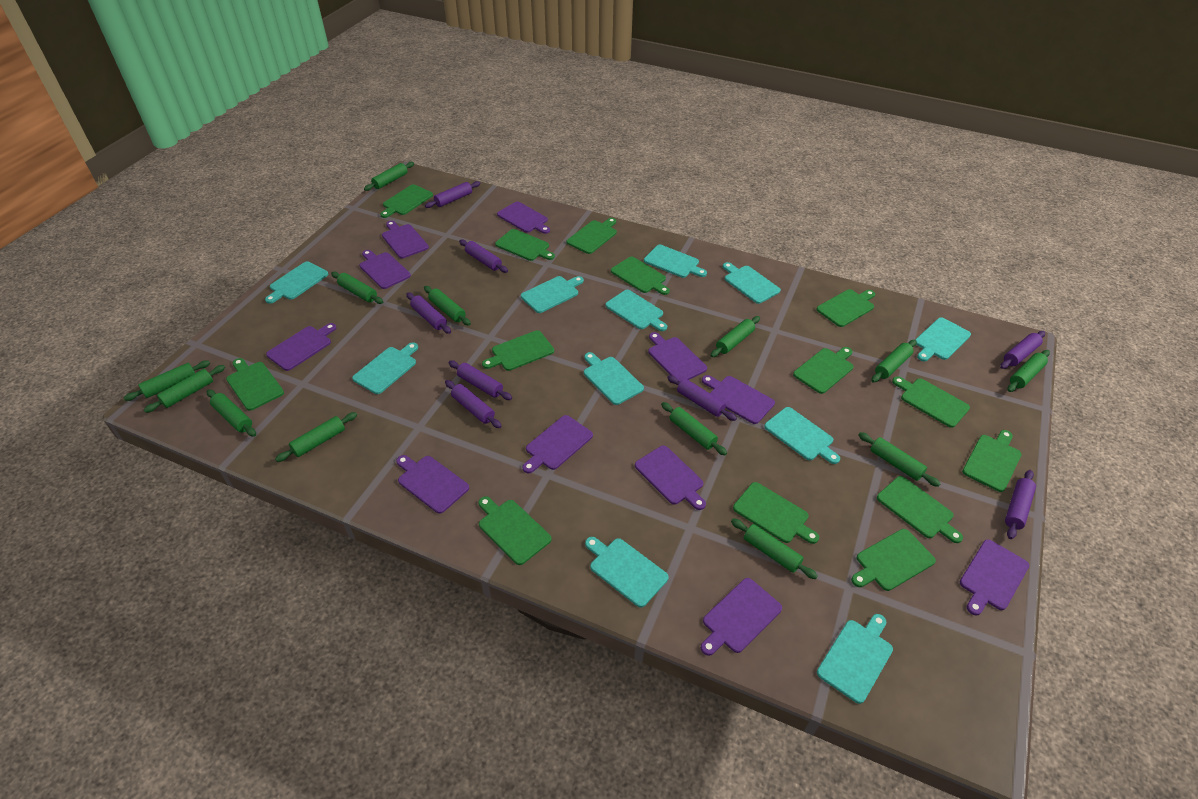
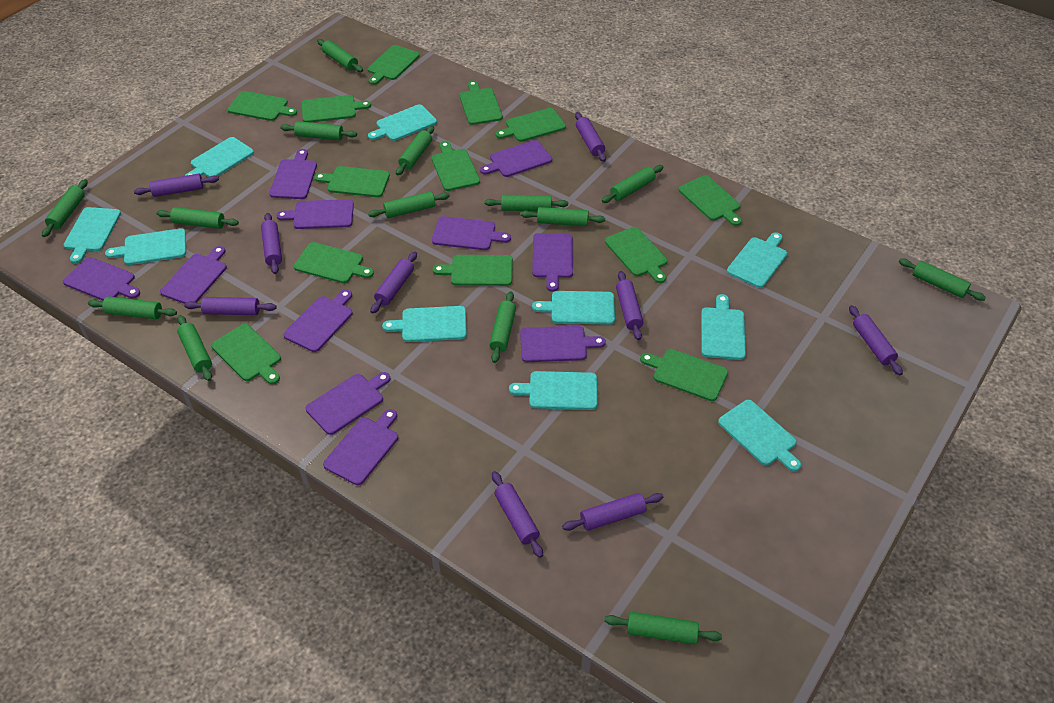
green cutting board: 14 -> 13
green rolling pin: 13 -> 14
purple rolling pin: 8 -> 9
turquoise cutting board: 11 -> 10

